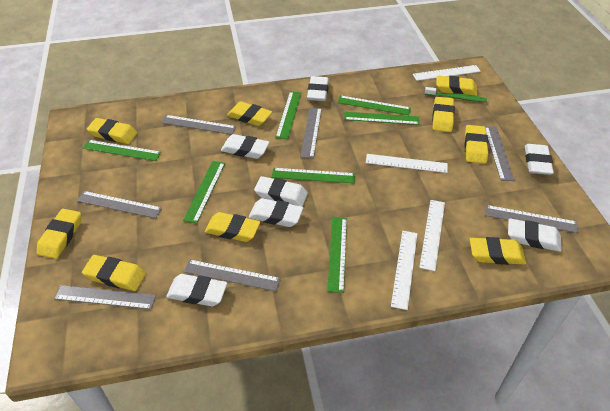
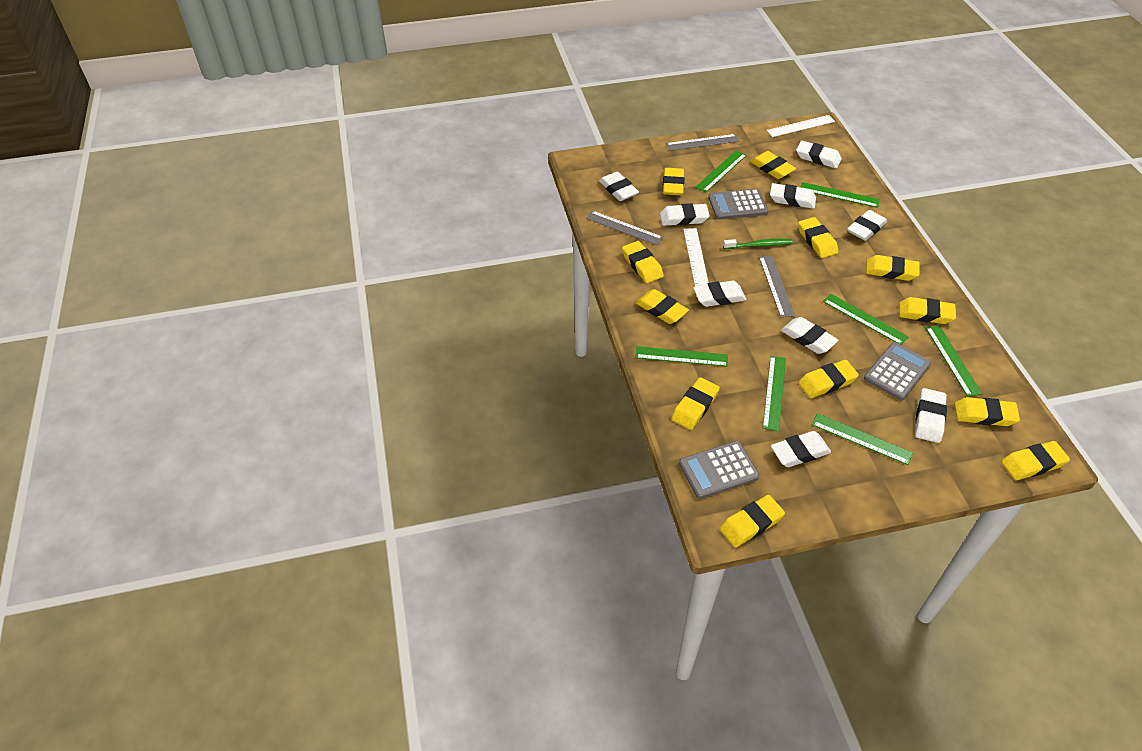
grey calculator: 0 -> 3
grey ruler: 7 -> 3
white eraser: 7 -> 9
white ruler: 4 -> 2
yellow eraser: 9 -> 12

